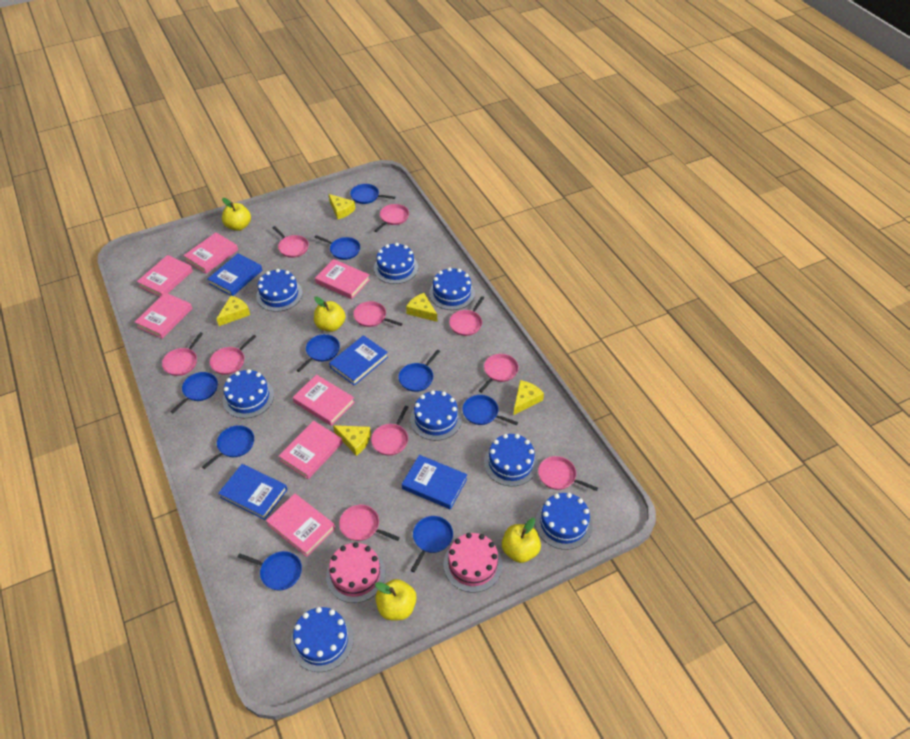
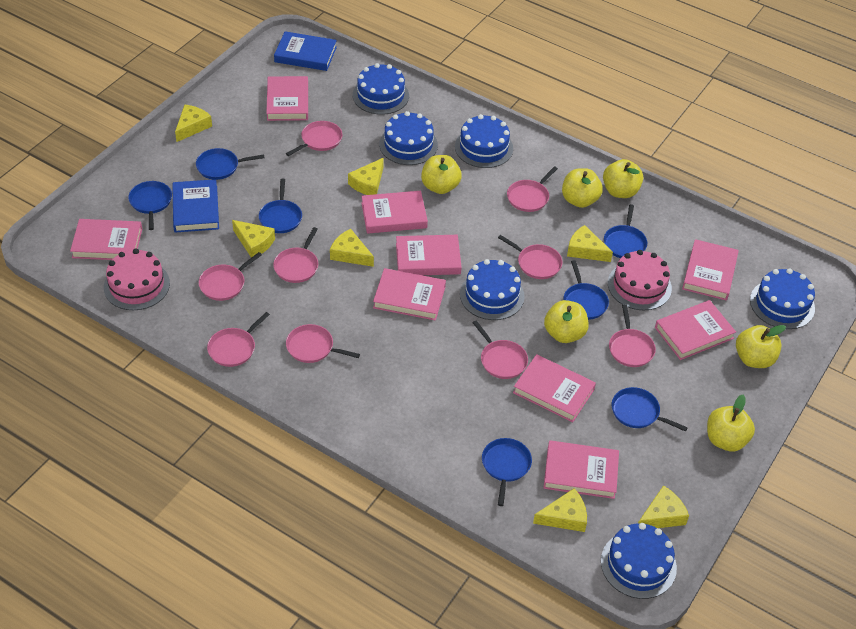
blue book: 4 -> 2
blue cake: 8 -> 6
blue pan: 9 -> 7
pink book: 7 -> 9
pink pan: 10 -> 9
yellow apple: 4 -> 6
yellow cheese: 5 -> 7

